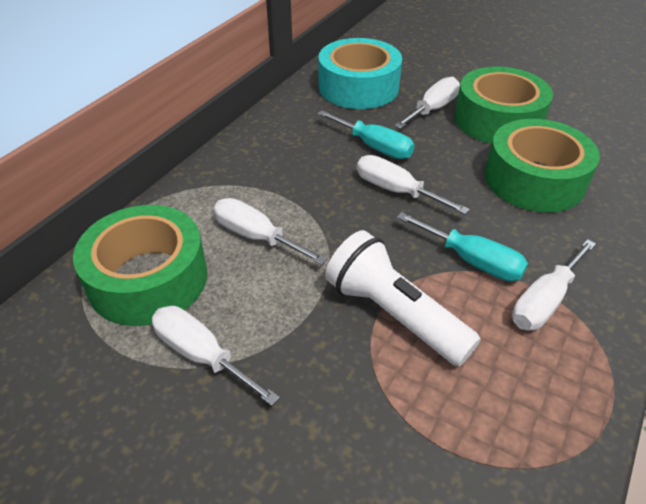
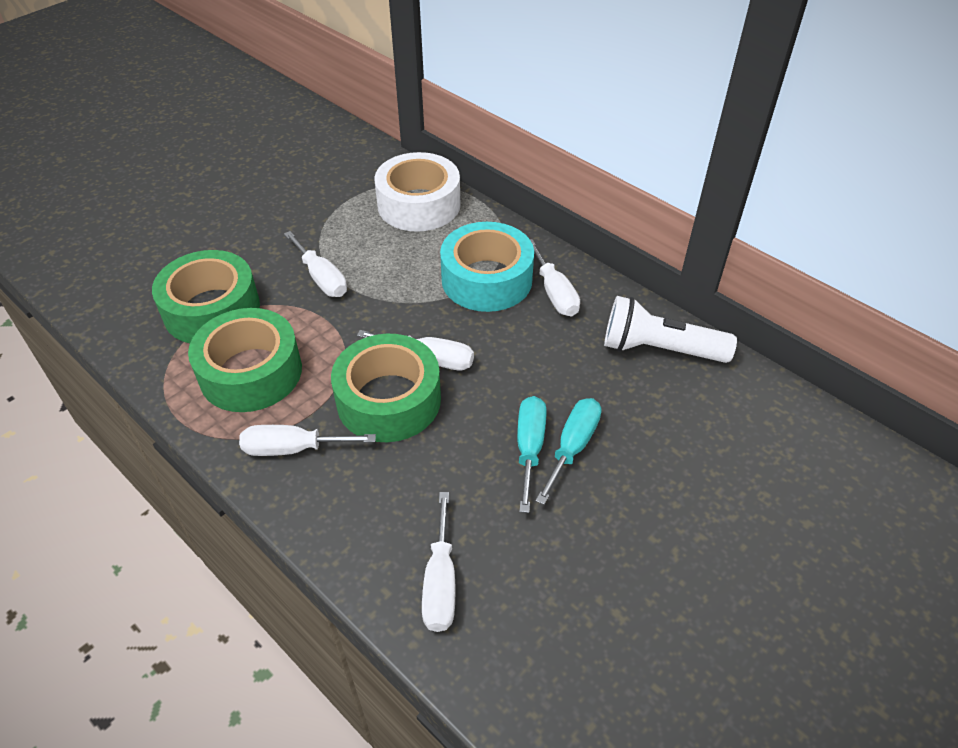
white tape: 0 -> 1

